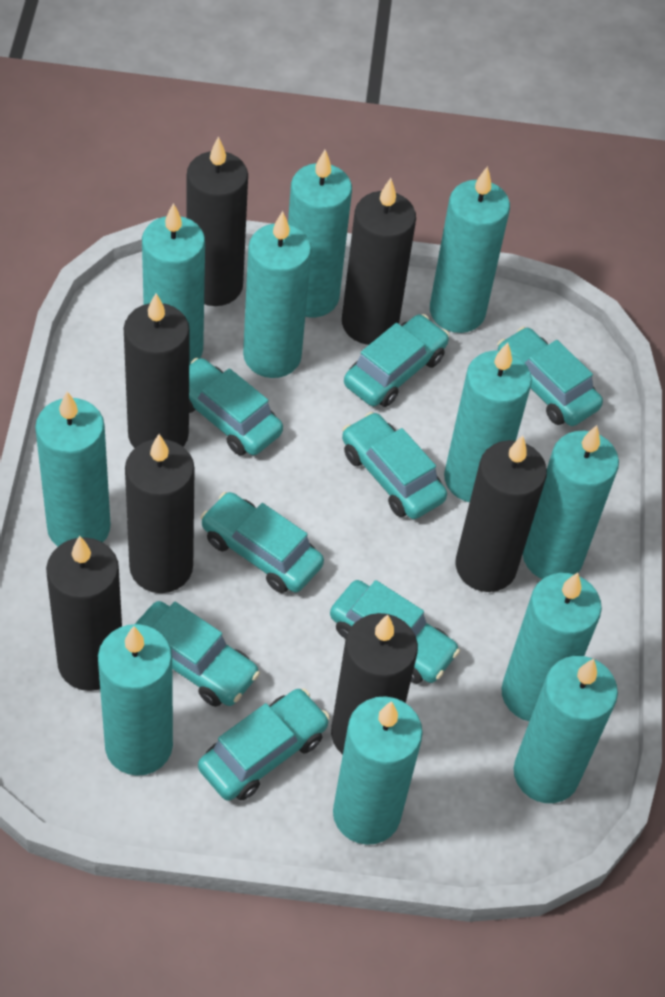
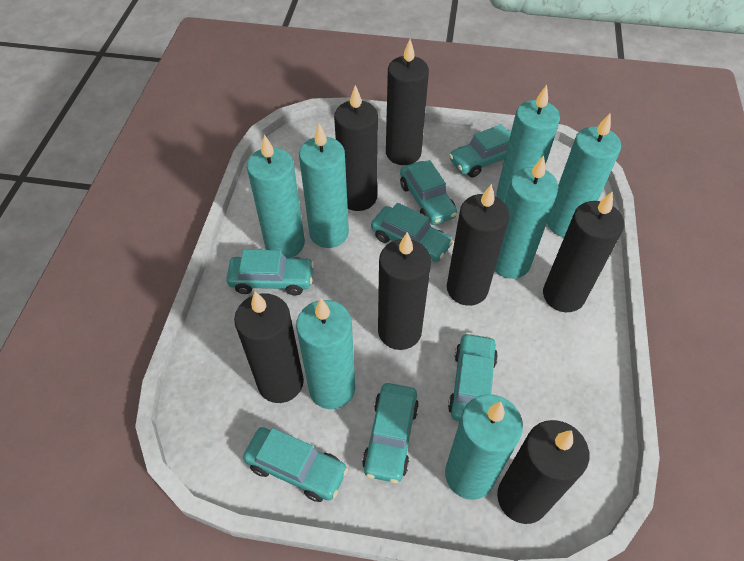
turquoise candle: 11 -> 7
turquoise car: 8 -> 7

